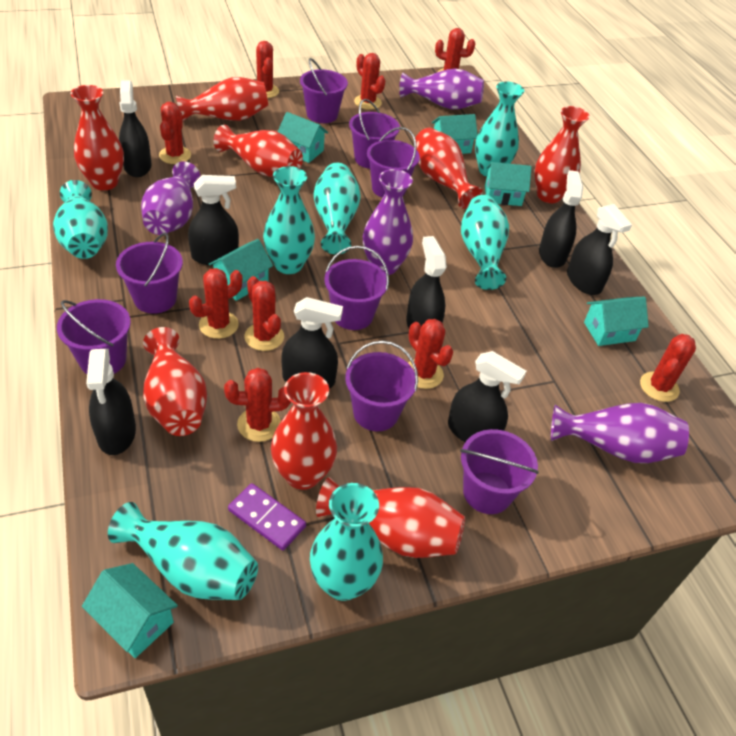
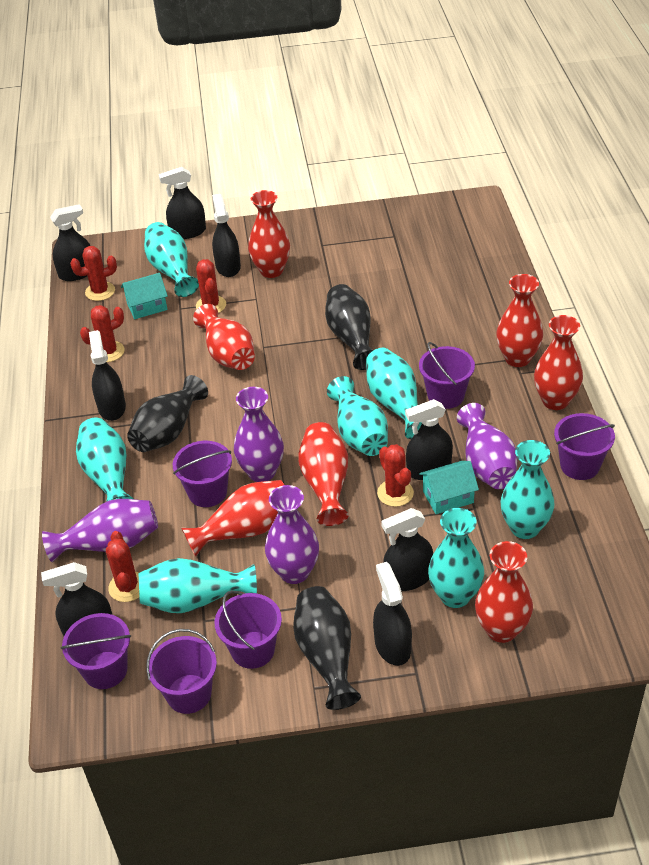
black vase: 0 -> 3
purple bucket: 8 -> 6
purple domino: 1 -> 0
red cactus: 9 -> 5
red vase: 8 -> 7
turquoise house: 6 -> 2

